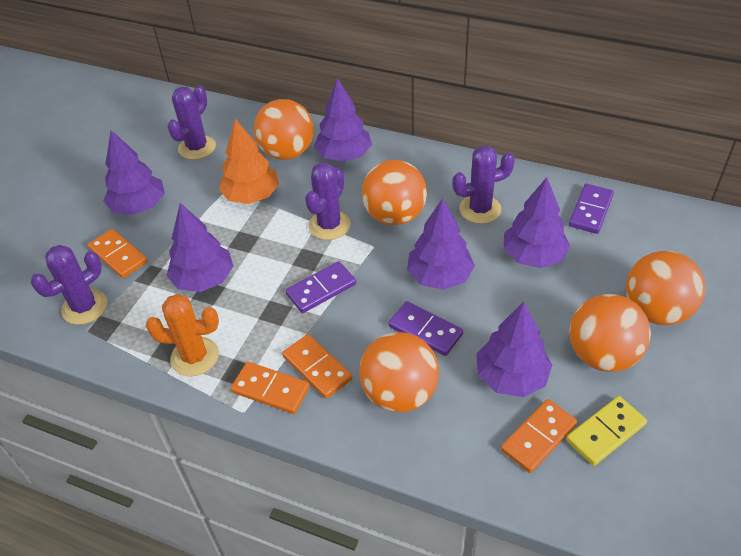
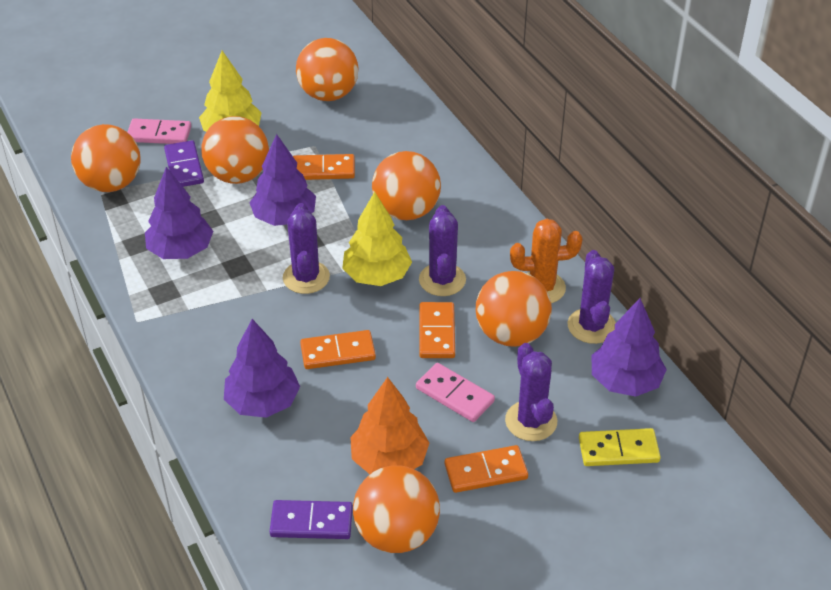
orange ball: 5 -> 6
pink domino: 0 -> 2
purple domino: 3 -> 2
purple tree: 6 -> 4
yellow tree: 0 -> 2

